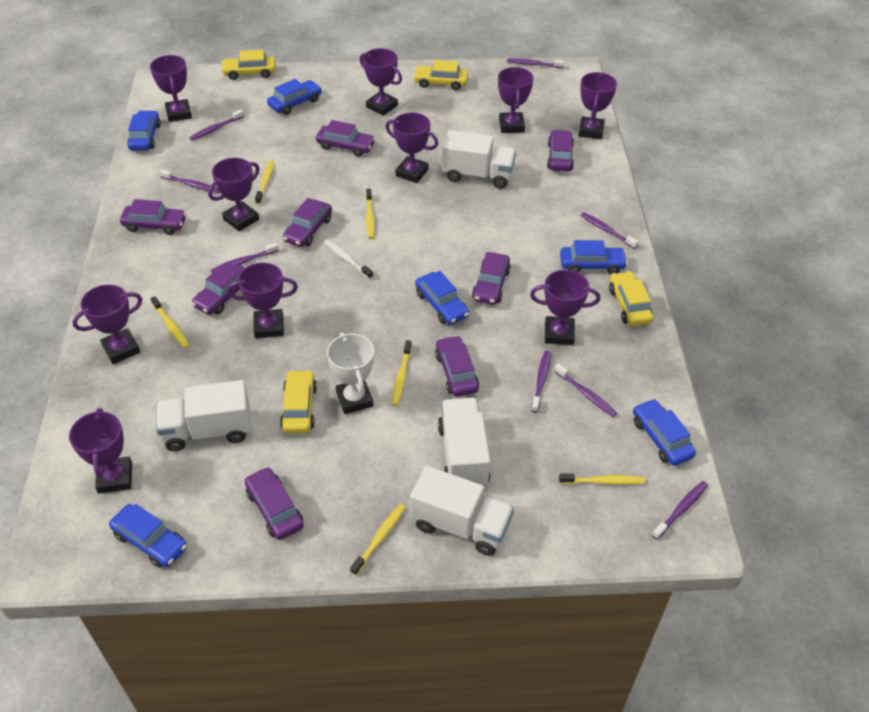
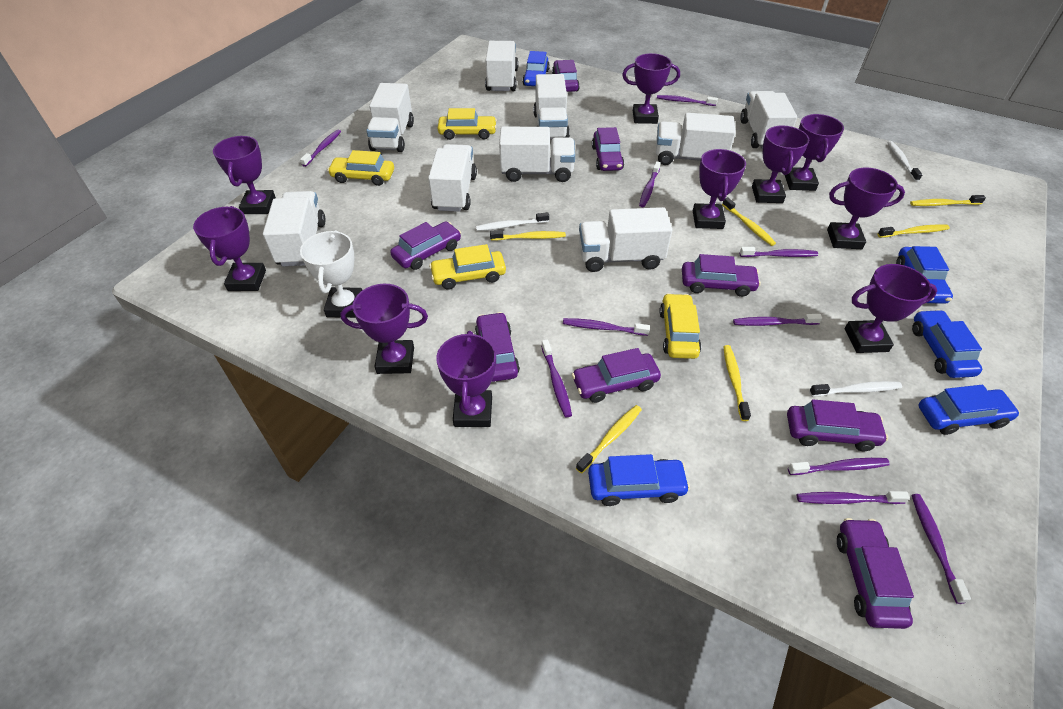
blue car: 6 -> 5
purple toothbrush: 8 -> 10
white toothbrush: 1 -> 3
white truck: 4 -> 9

